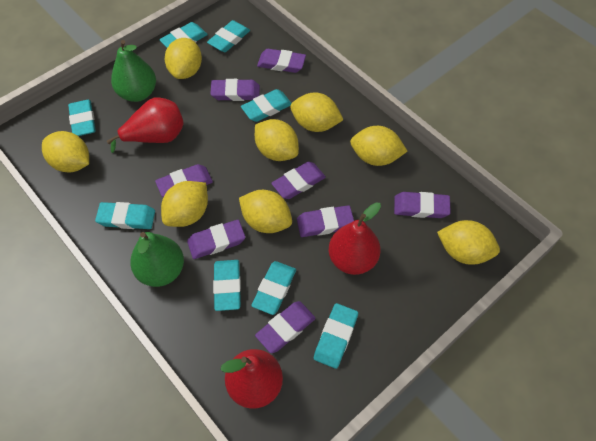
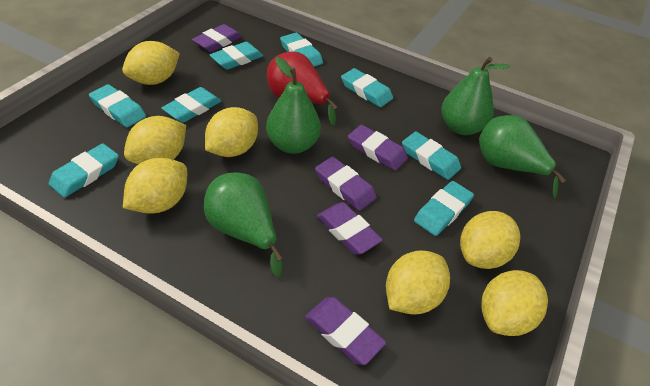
green pear: 2 -> 4
purple eraser: 8 -> 5
red pear: 3 -> 1
yellow lemon: 8 -> 7

